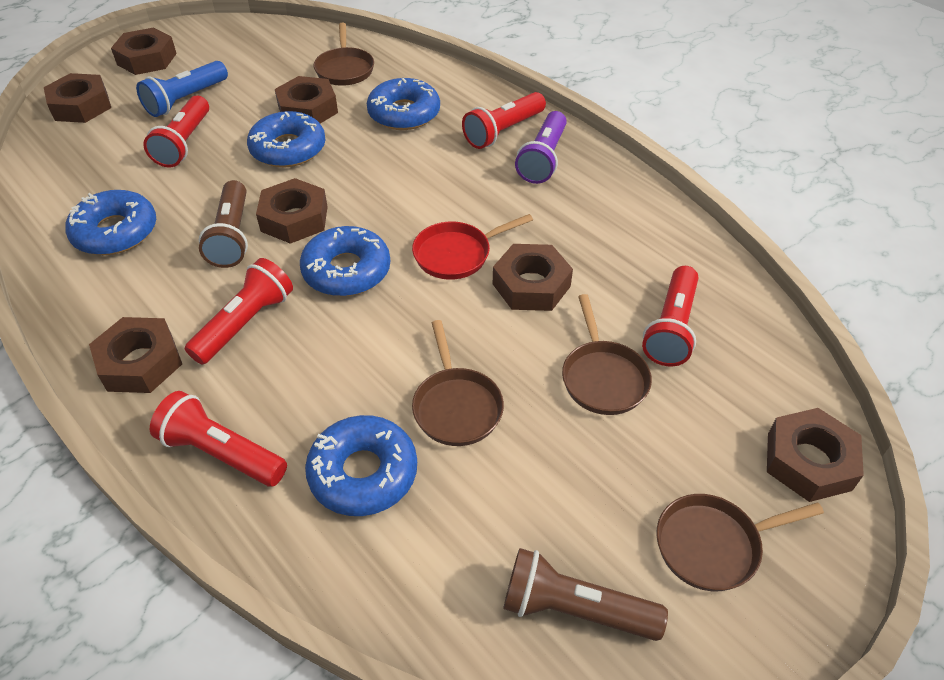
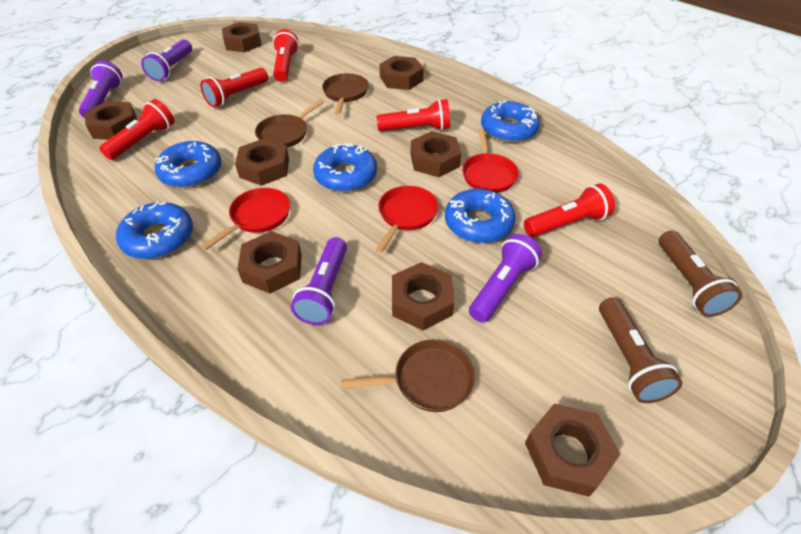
blue flashlight: 1 -> 0
brown nut: 7 -> 8
brown pan: 4 -> 3
purple flashlight: 1 -> 4
red pan: 1 -> 3

